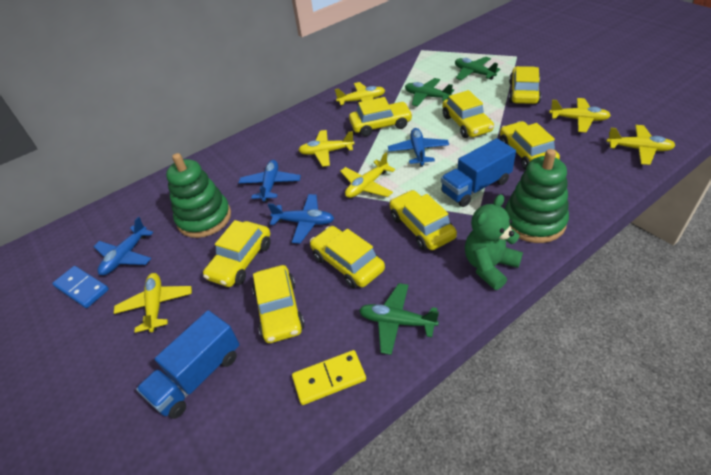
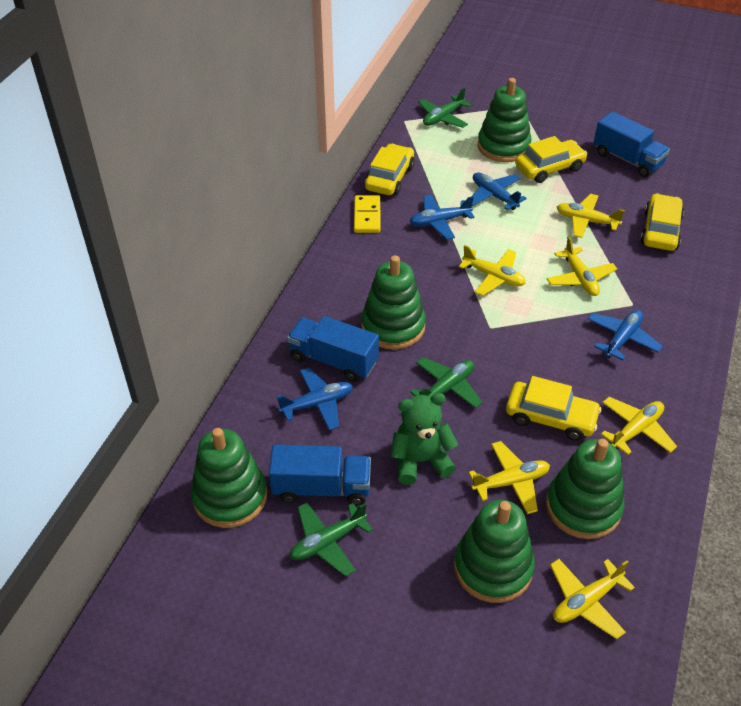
blue domino: 1 -> 0
blue truck: 2 -> 3
green stacking toy: 2 -> 5
yellow car: 8 -> 4

